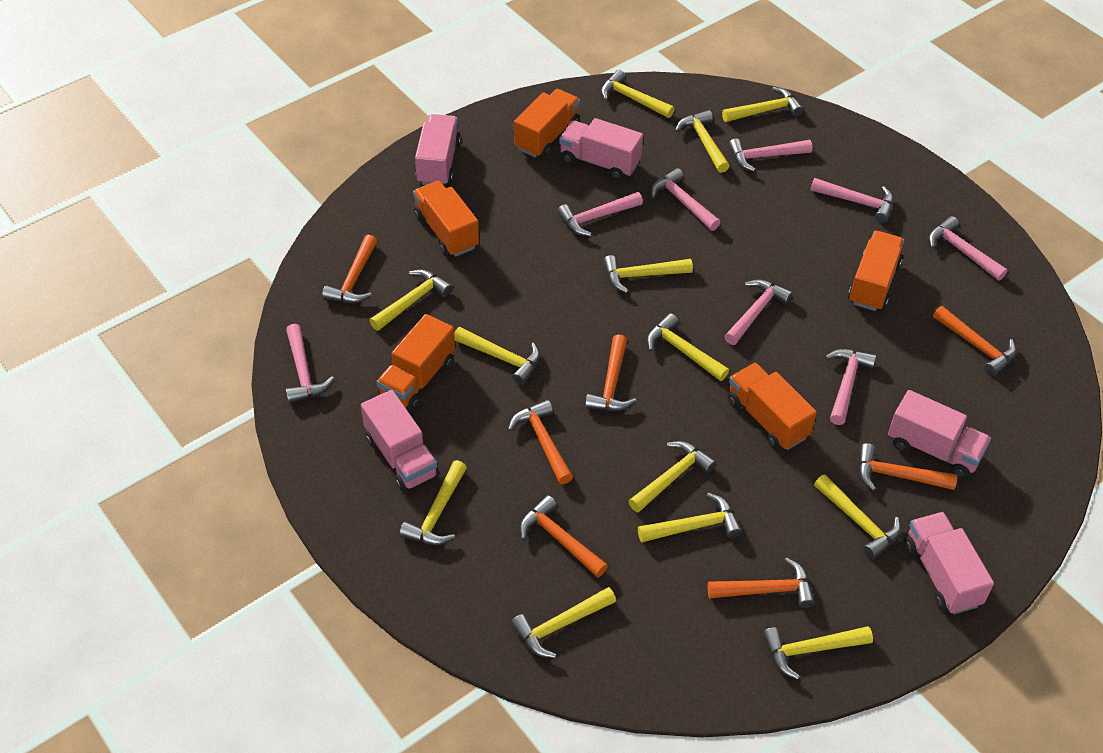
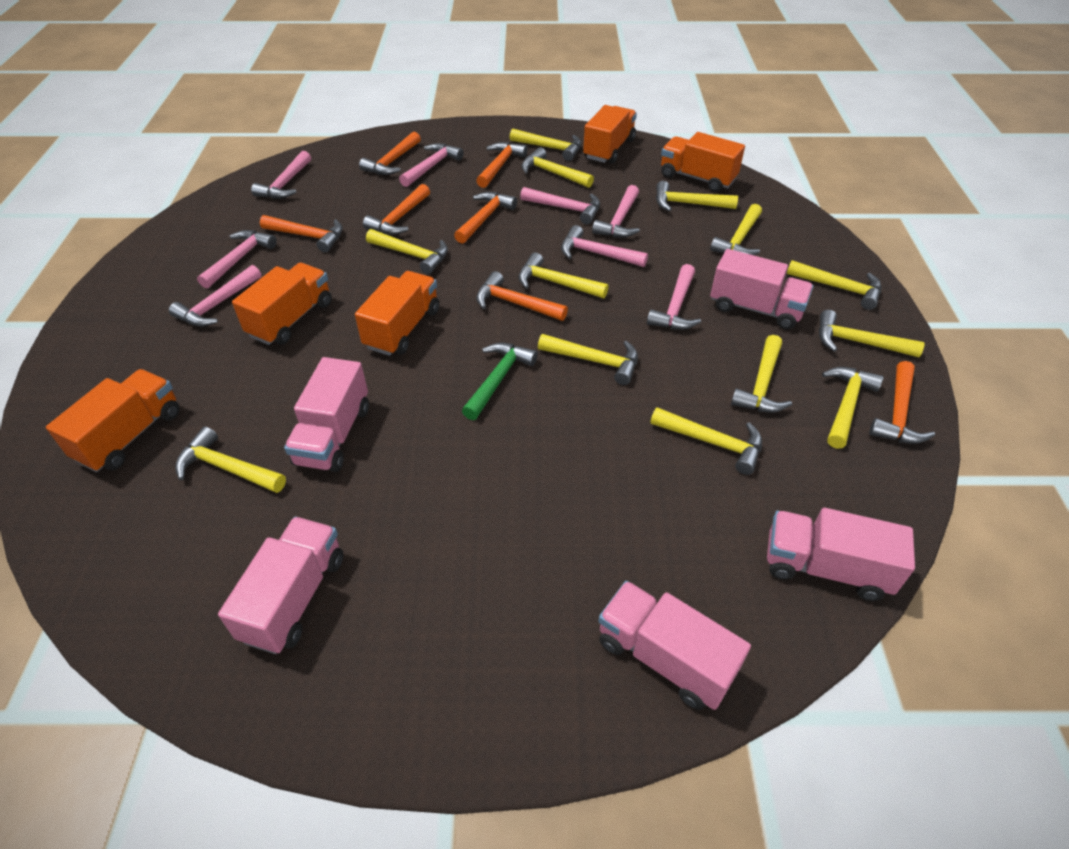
green hammer: 0 -> 1

